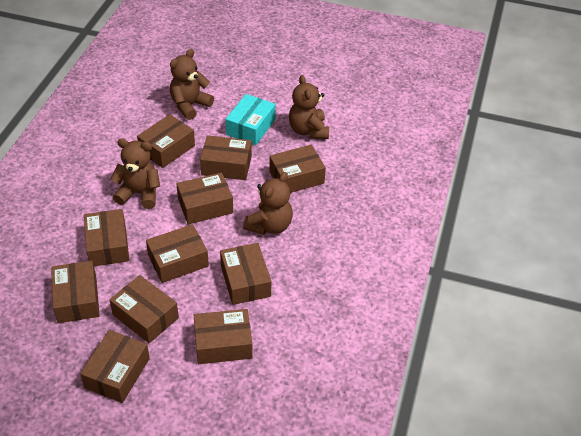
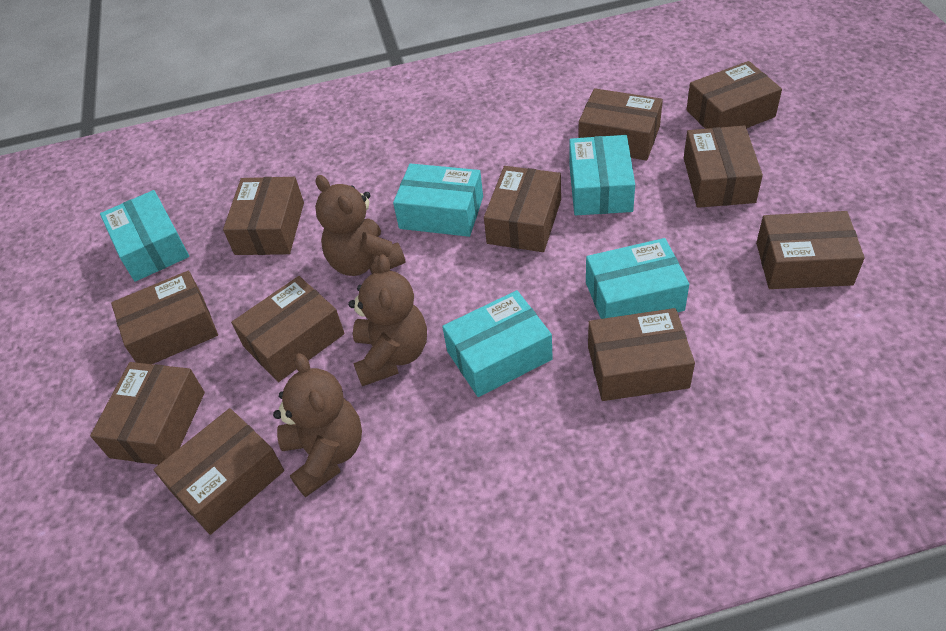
brown teddy bear: 4 -> 3
turquoise box: 1 -> 5

